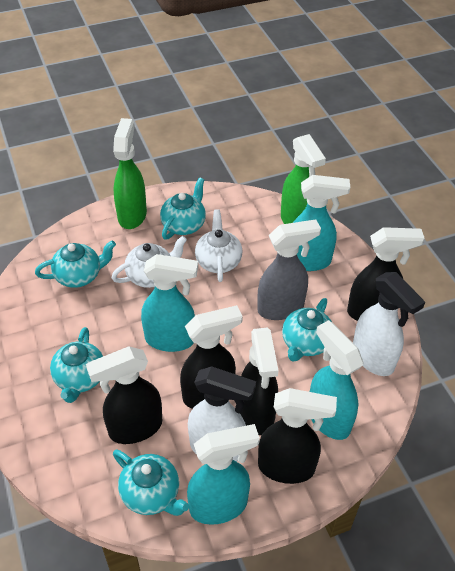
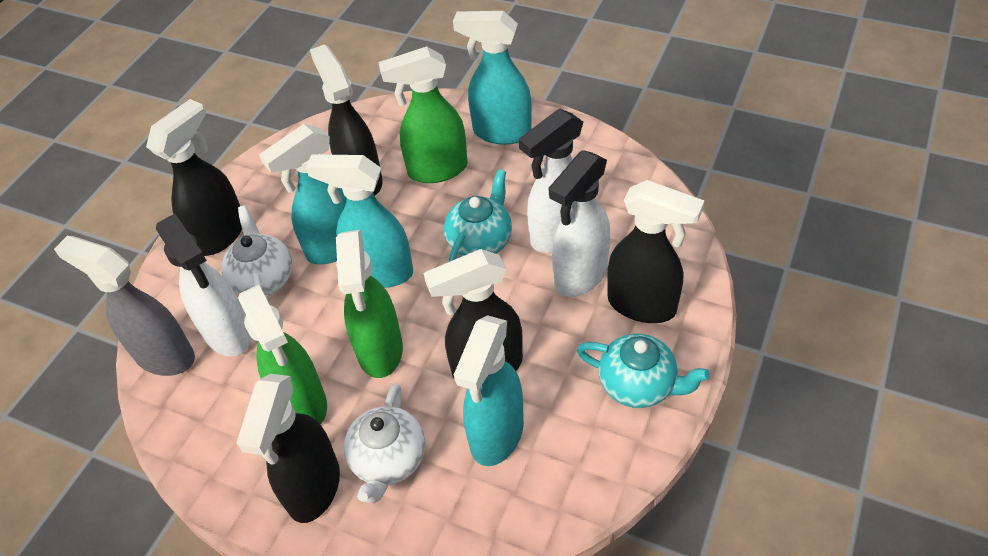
green spray bottle: 2 -> 3
turquoise teapot: 5 -> 2
white spray bottle: 2 -> 3

